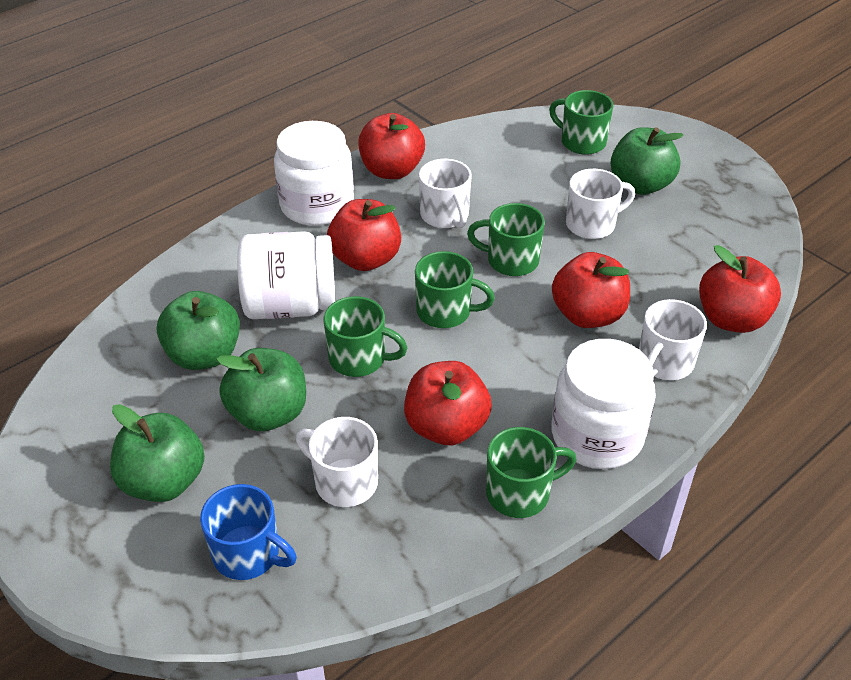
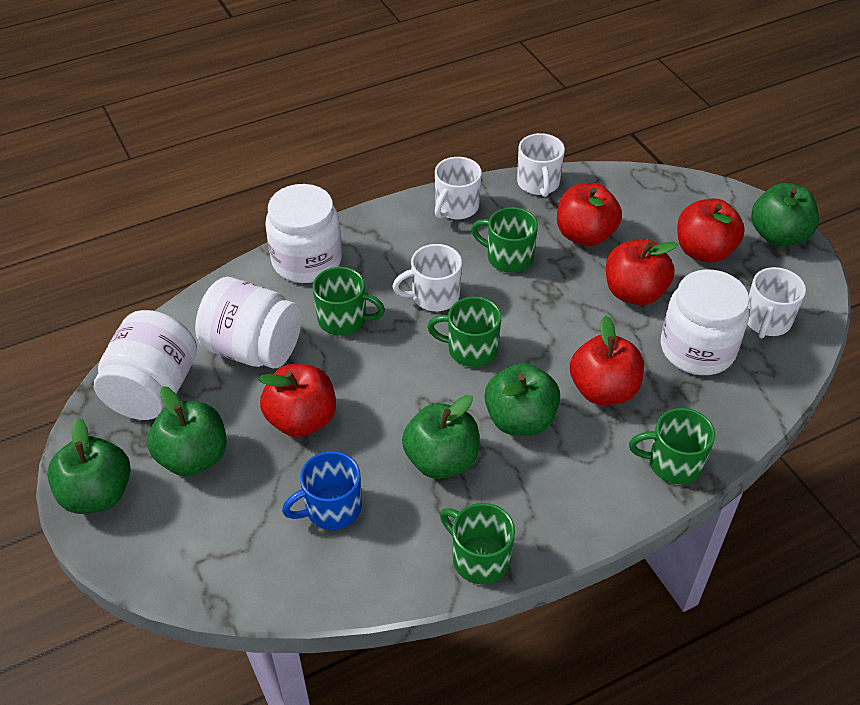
green apple: 4 -> 5
white jar: 3 -> 4

